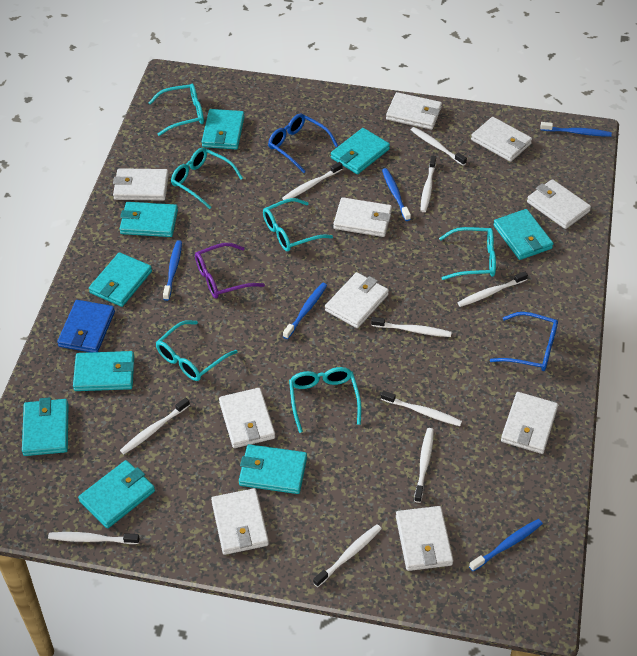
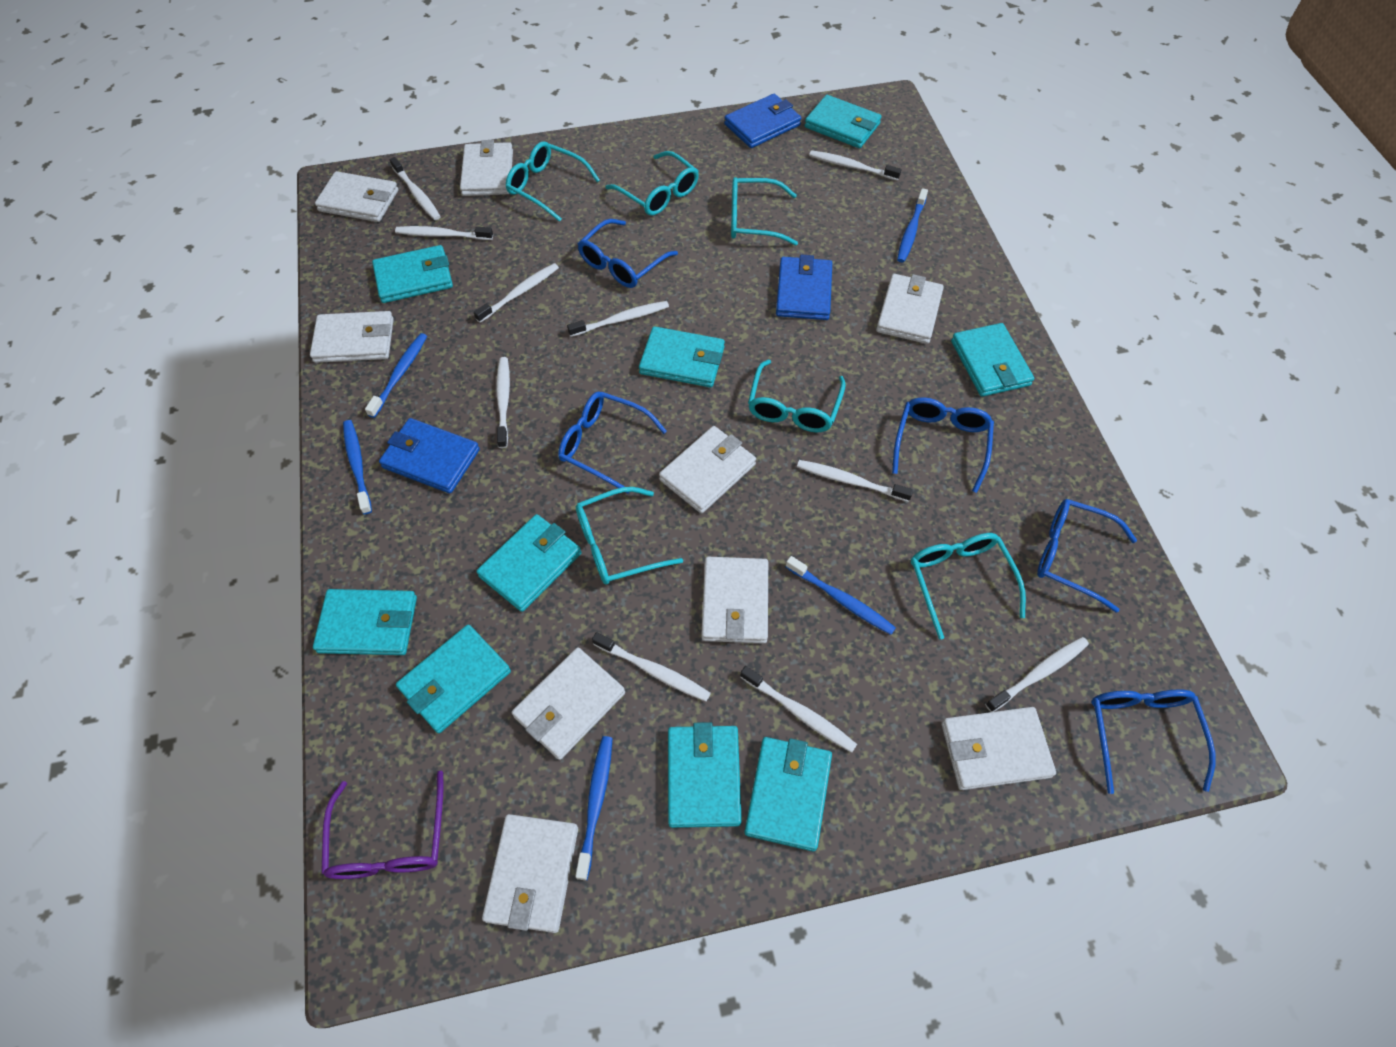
blue glasses: 2 -> 5
blue wallet: 1 -> 3
white wallet: 10 -> 9

